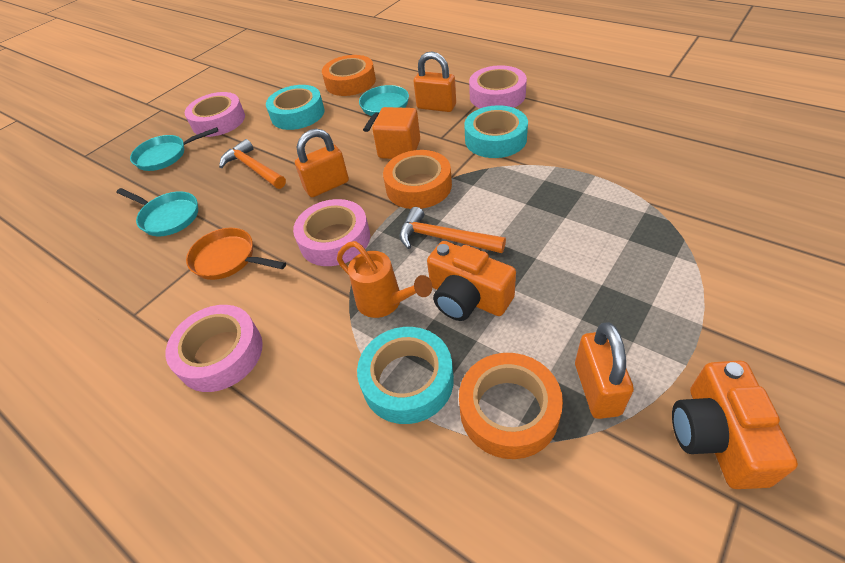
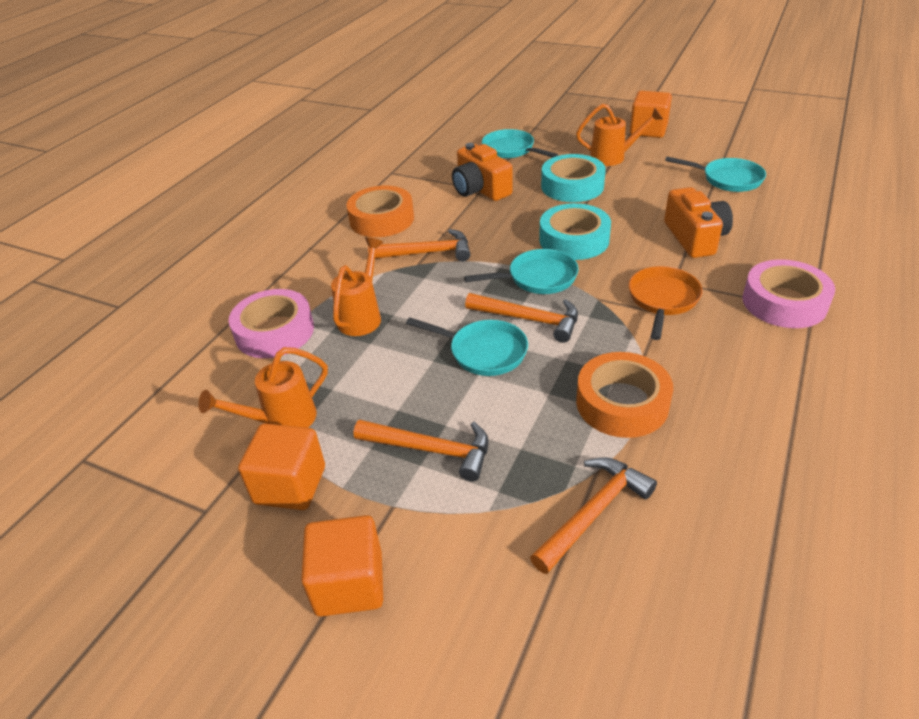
orange cube: 1 -> 3
orange hammer: 2 -> 4
orange padlock: 3 -> 0
orange tape: 3 -> 2
orange watering can: 1 -> 3
pink tape: 4 -> 2
turquoise pan: 3 -> 4
turquoise tape: 3 -> 2

